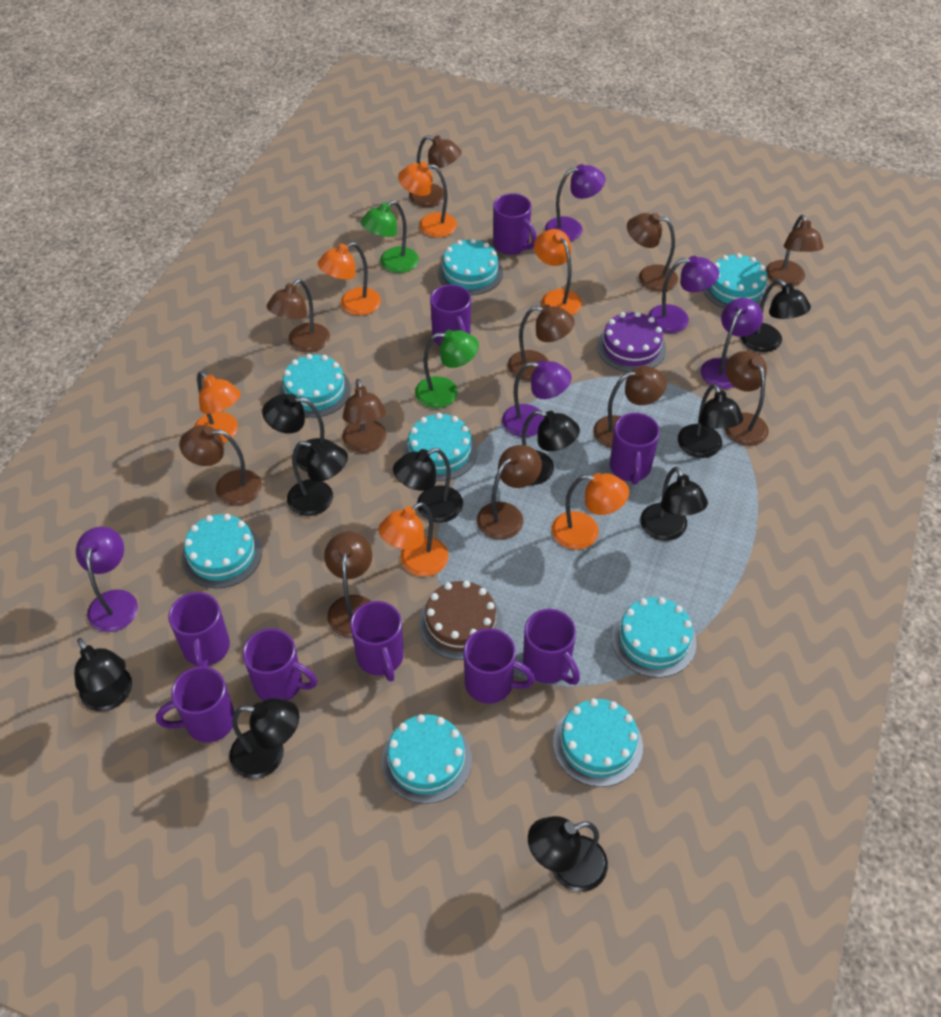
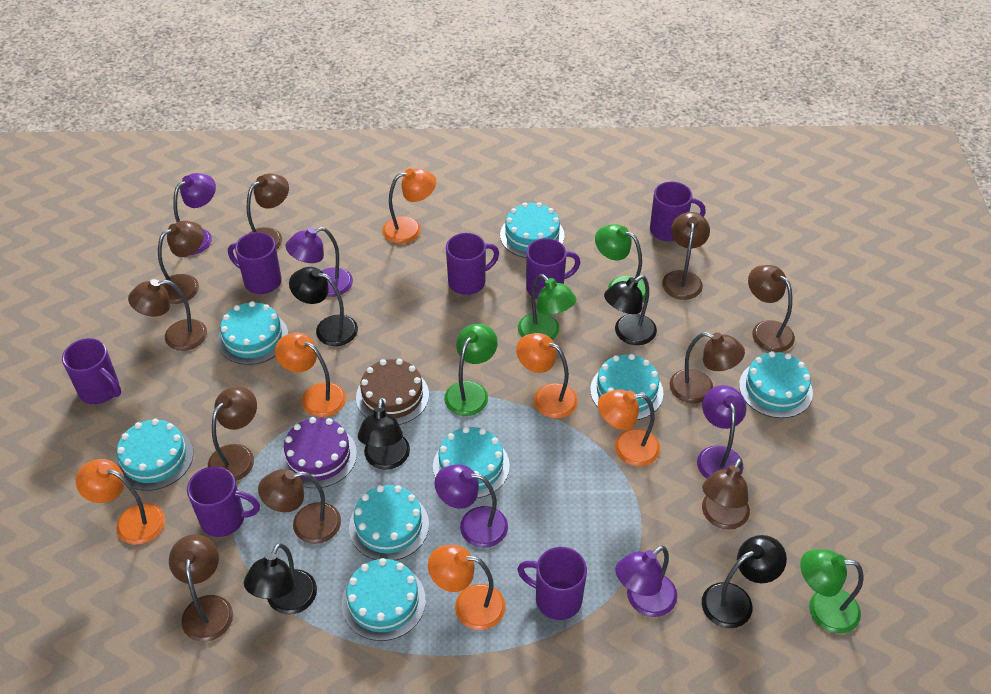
black lamp: 10 -> 5
brown lamp: 11 -> 10
green lamp: 2 -> 4
purple mug: 9 -> 7

